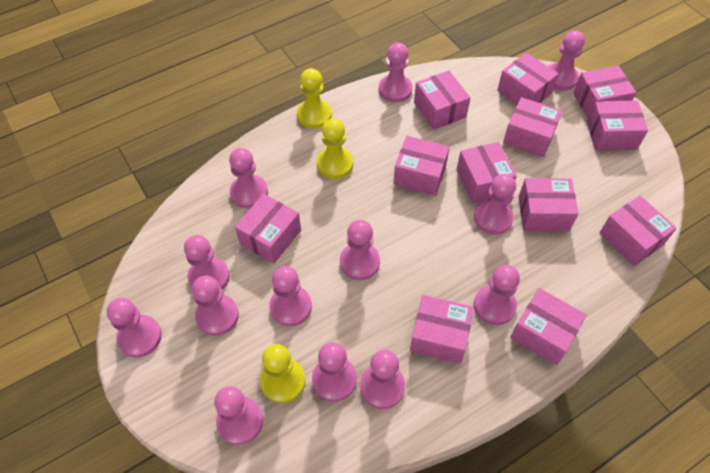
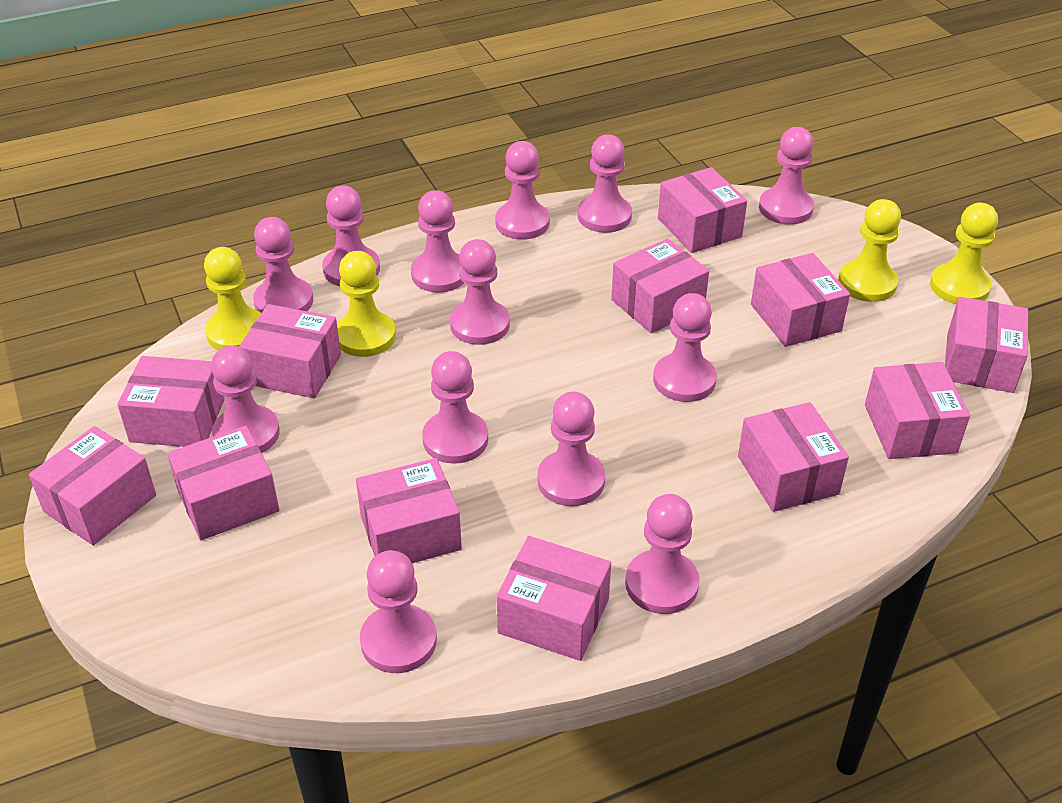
yellow pawn: 3 -> 4

